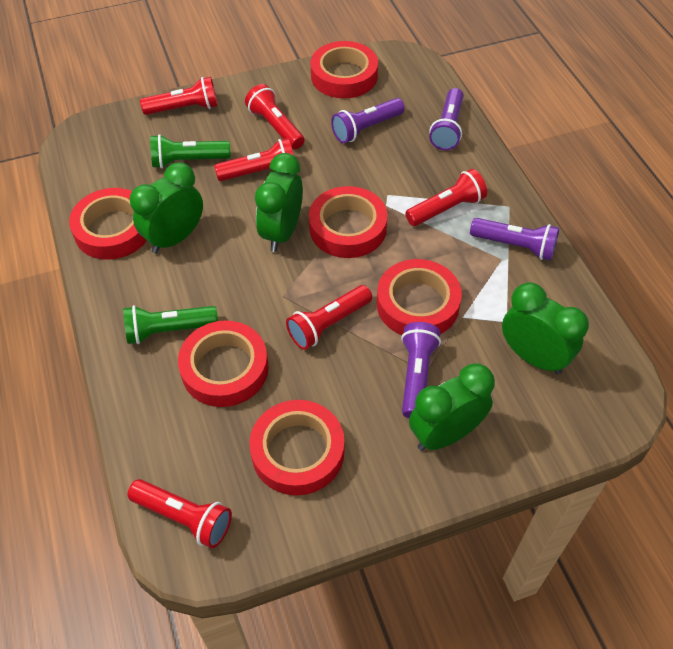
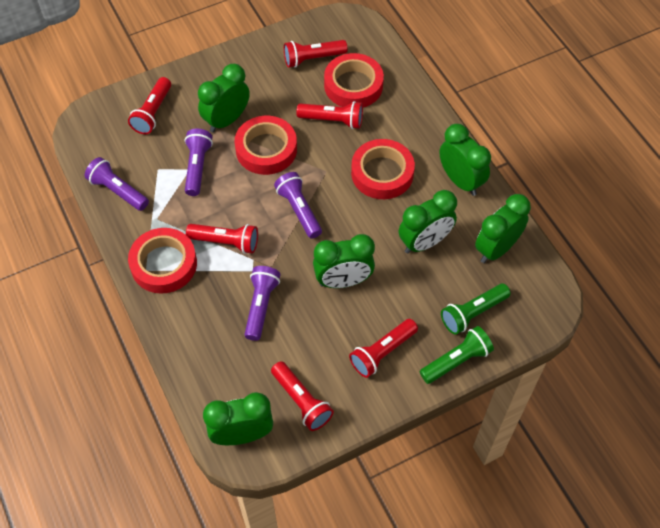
green clock: 4 -> 6
red tape: 6 -> 4

